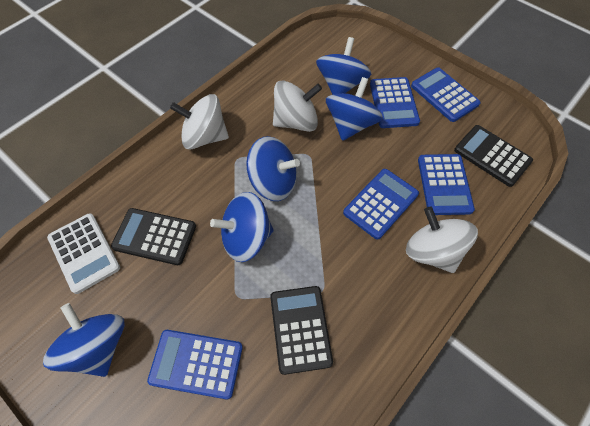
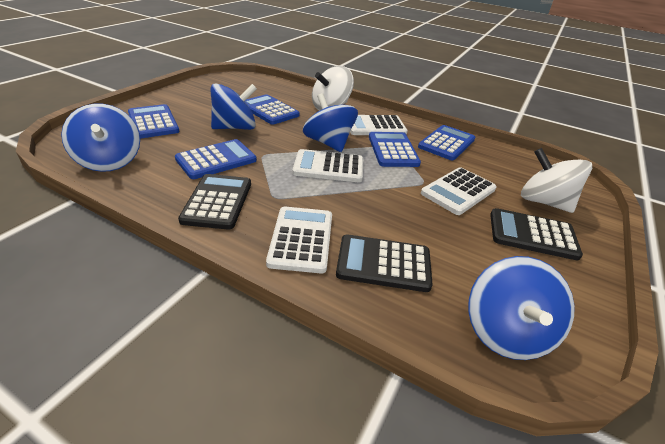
blue spinning top: 5 -> 4
white calculator: 1 -> 4
white spinning top: 3 -> 2

